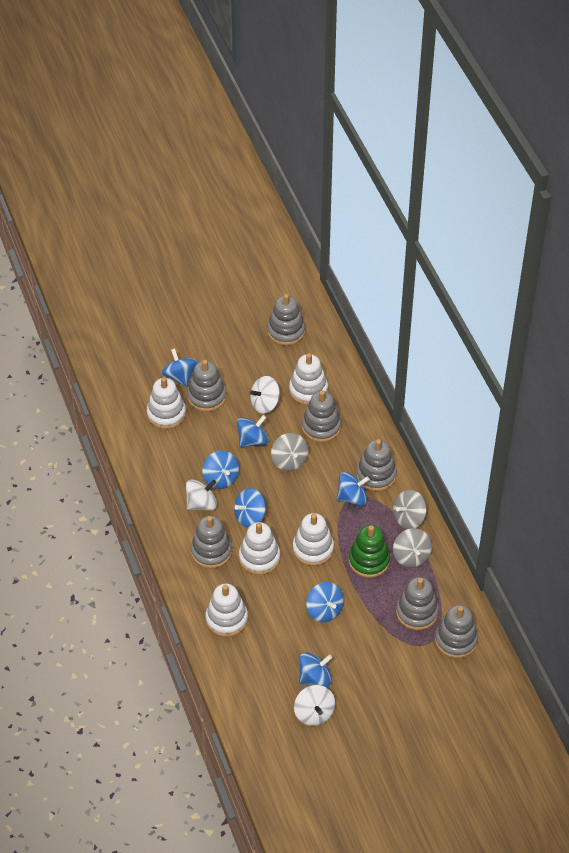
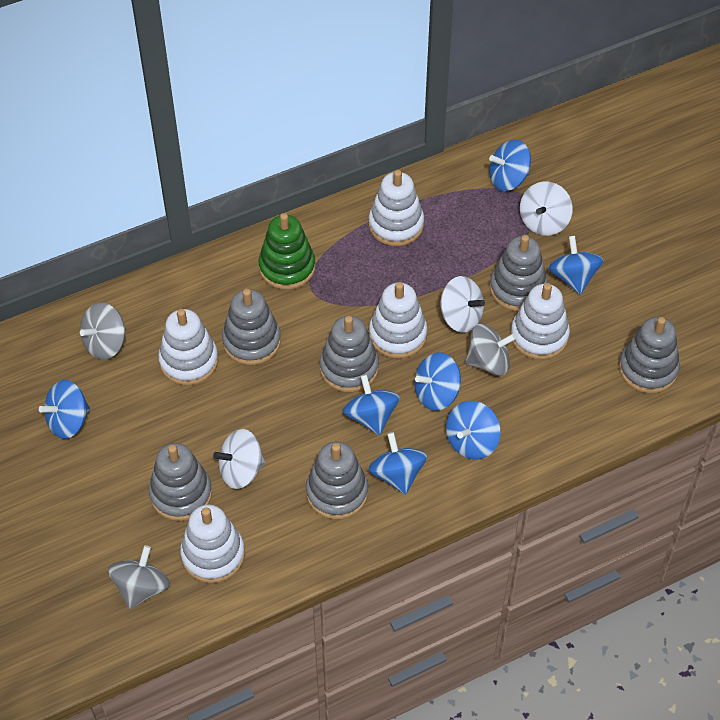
grey stacking toy: 7 -> 6

